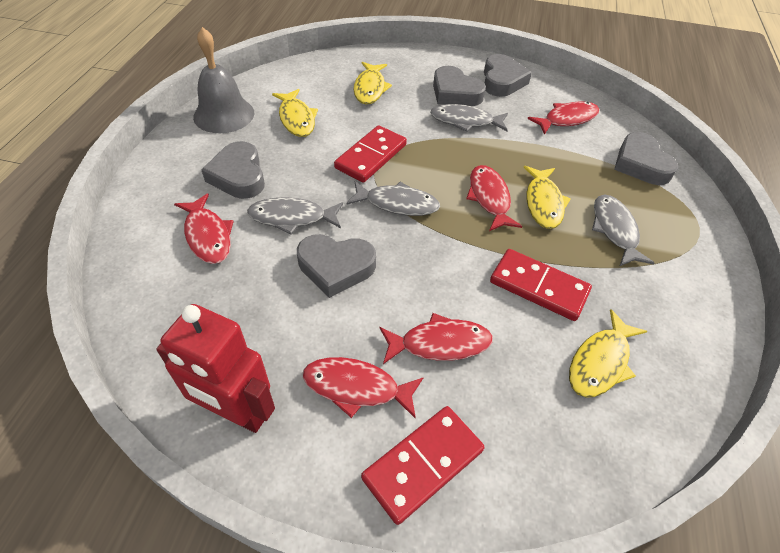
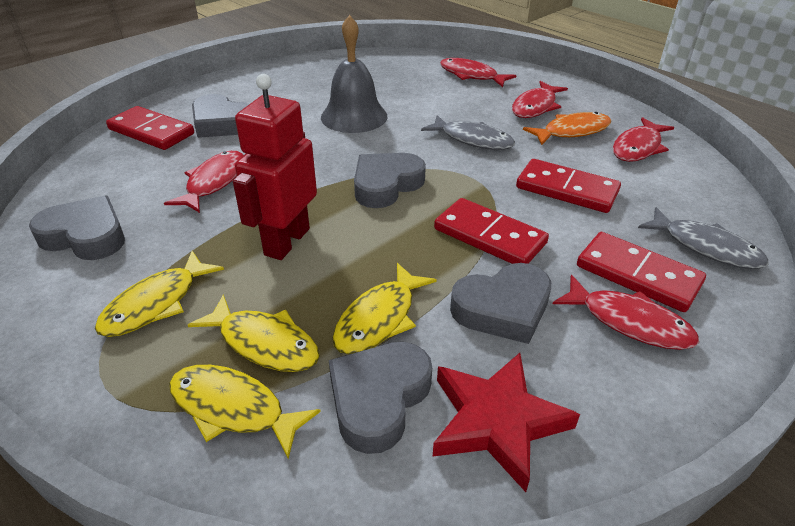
grey fish: 4 -> 2
orange fish: 0 -> 1
red domino: 3 -> 4
red star: 0 -> 1

